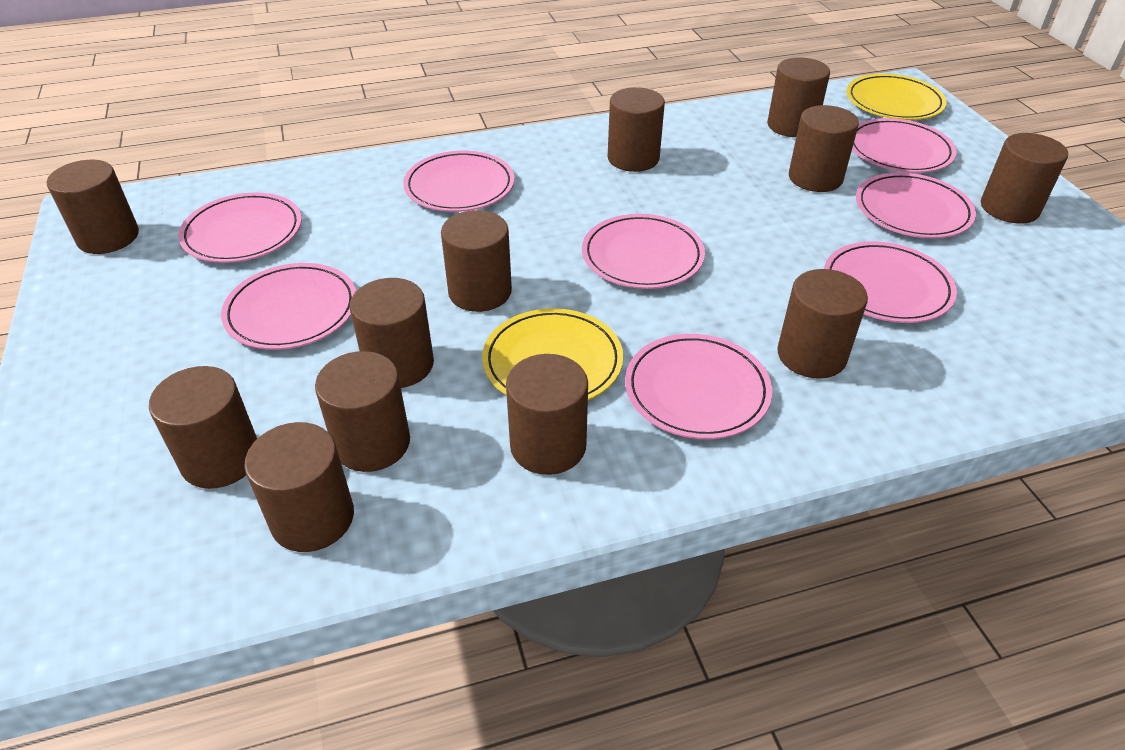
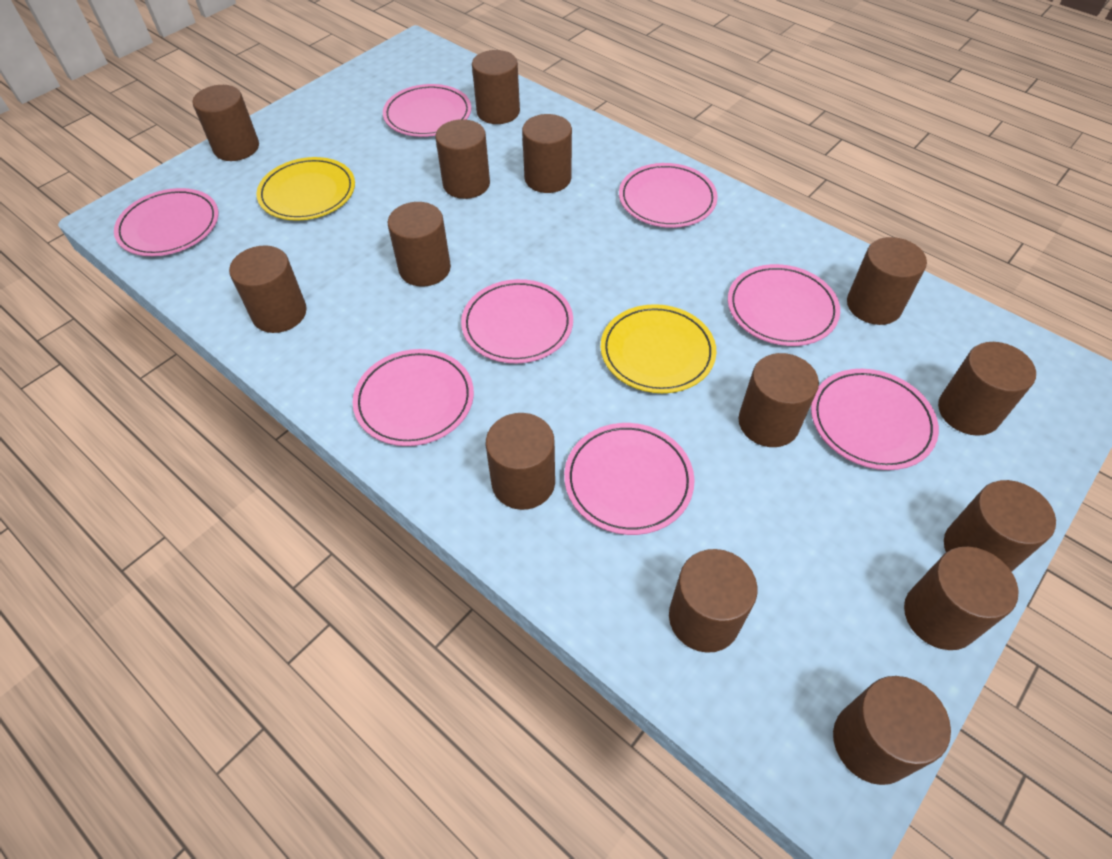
brown cylinder: 12 -> 14

